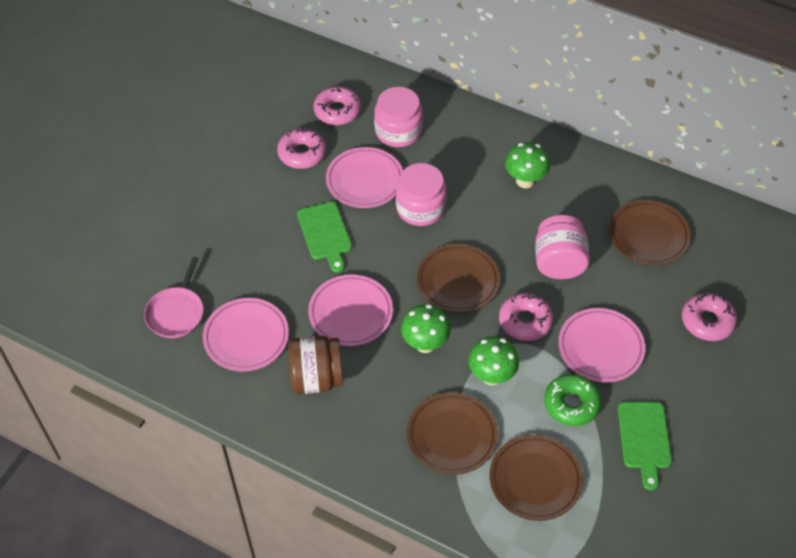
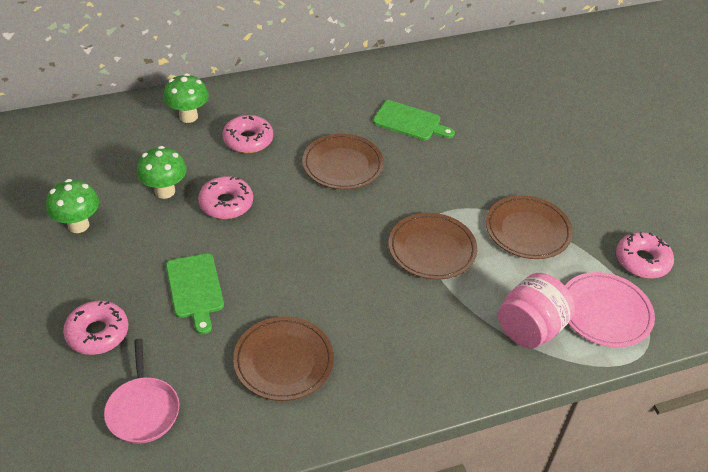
brown jar: 1 -> 0
green donut: 1 -> 0
pink jar: 3 -> 1
pink plate: 4 -> 1

